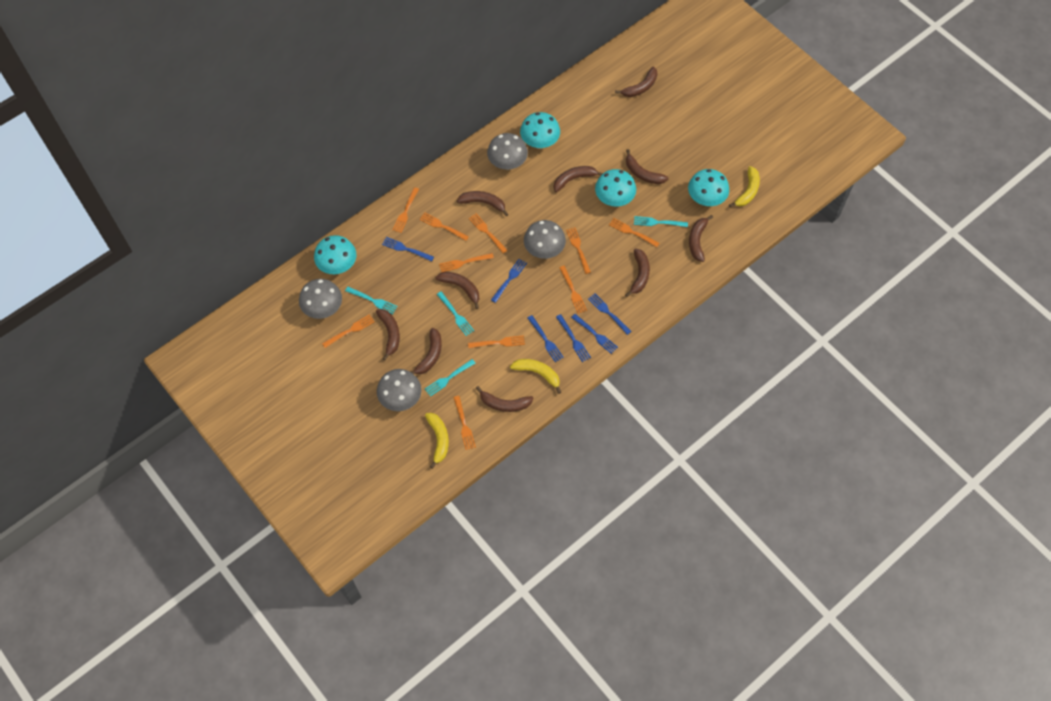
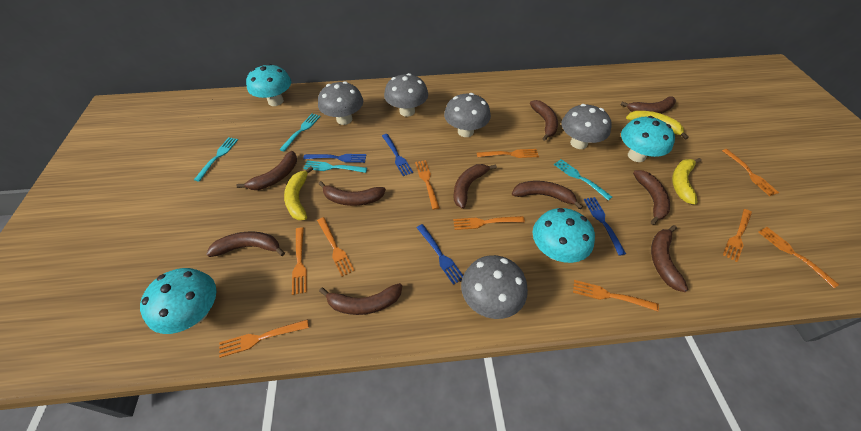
blue fork: 6 -> 4
grey mushroom: 4 -> 5

